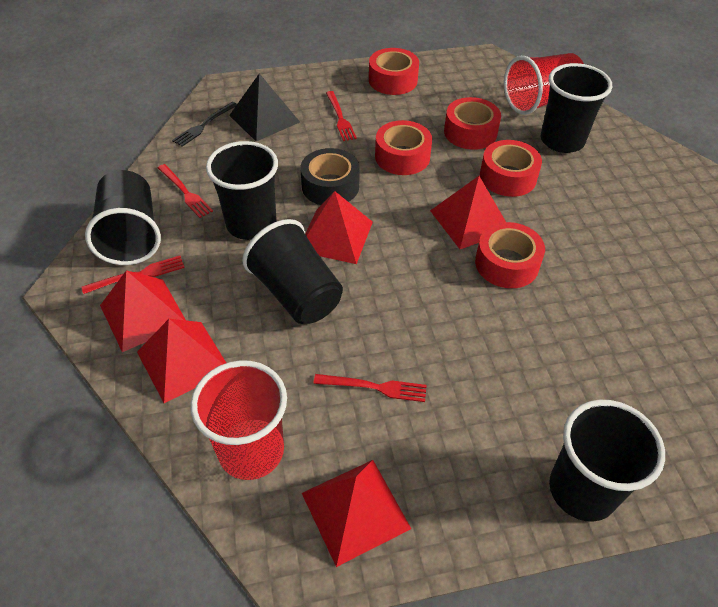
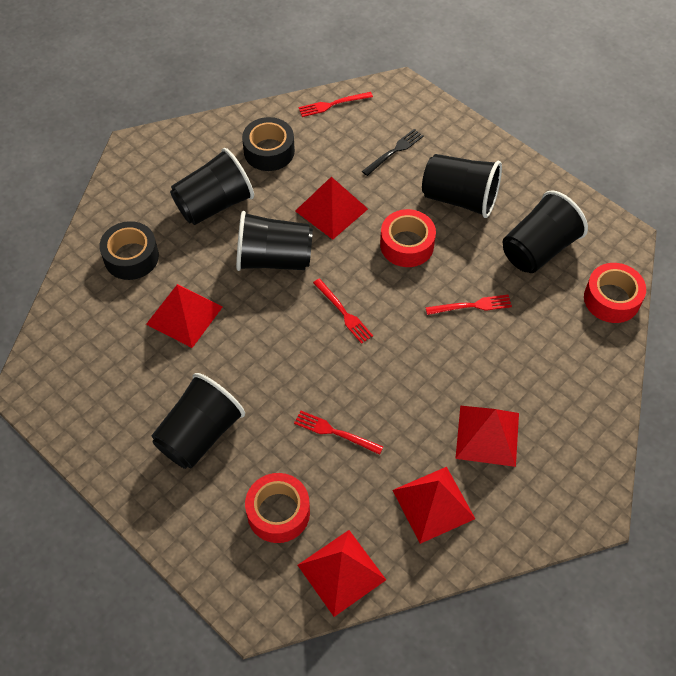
black pyramid: 1 -> 0
black tape: 1 -> 2
red cup: 2 -> 0
red tape: 5 -> 3

